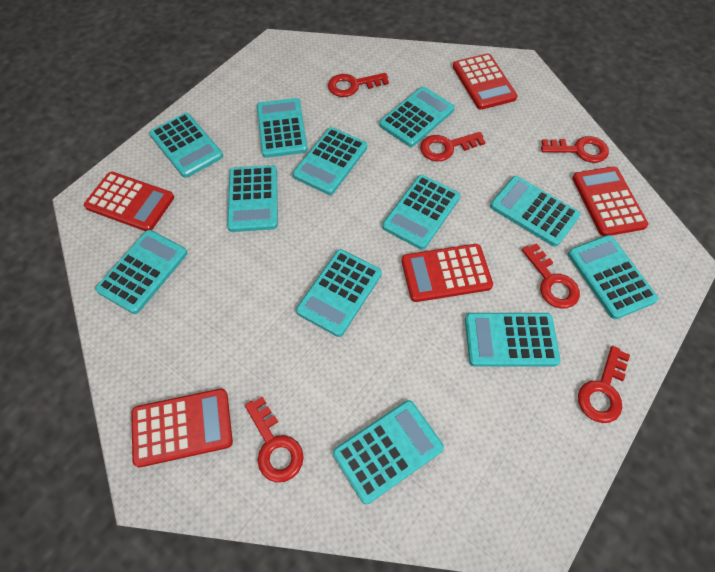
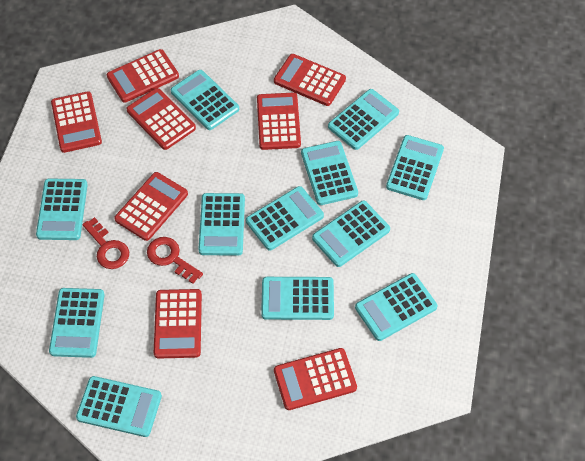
red calculator: 5 -> 8
red key: 6 -> 2

